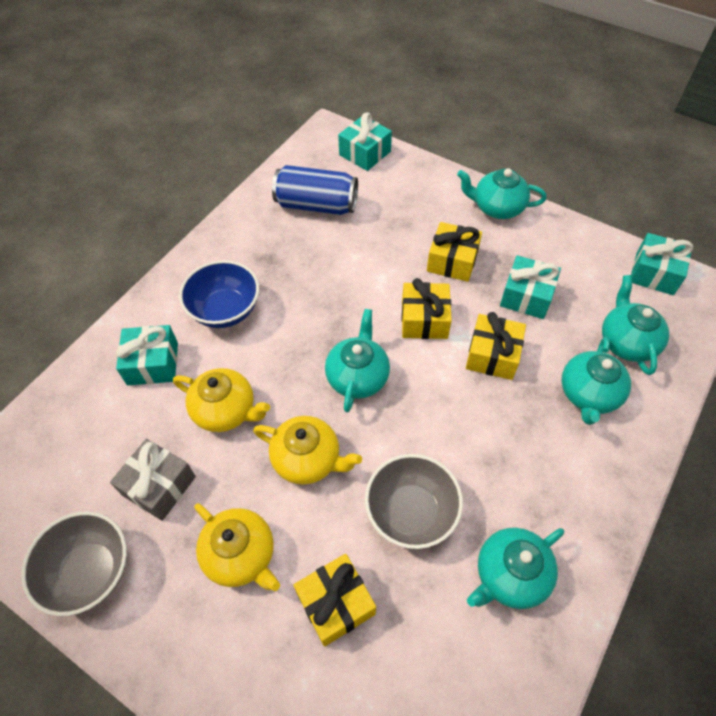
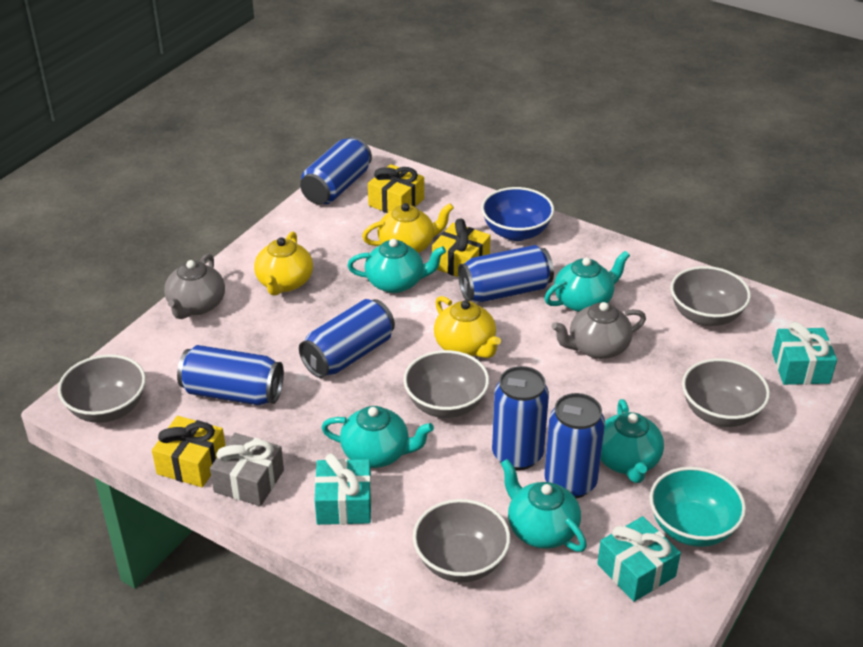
blue can: 1 -> 6
grey bowl: 2 -> 5
grey teapot: 0 -> 2
turquoise bowl: 0 -> 1
turquoise gift: 4 -> 3
yellow gift: 4 -> 3

